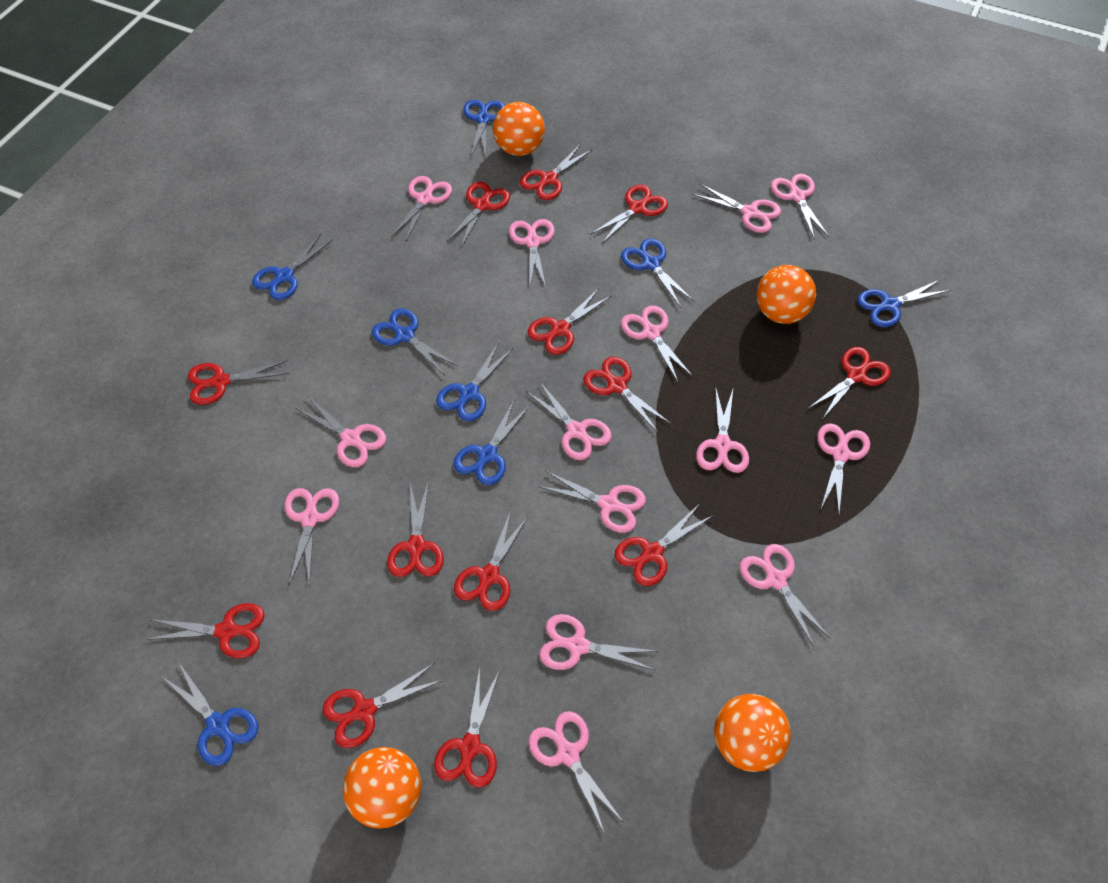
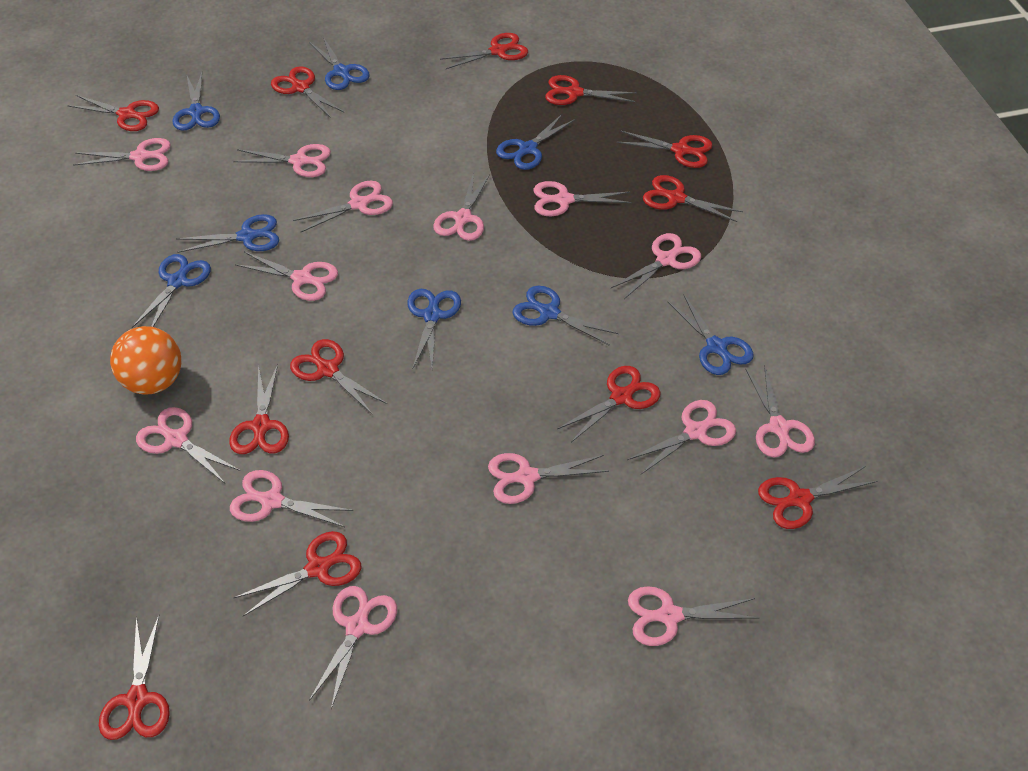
orange ball: 4 -> 1
red scissors: 13 -> 12

